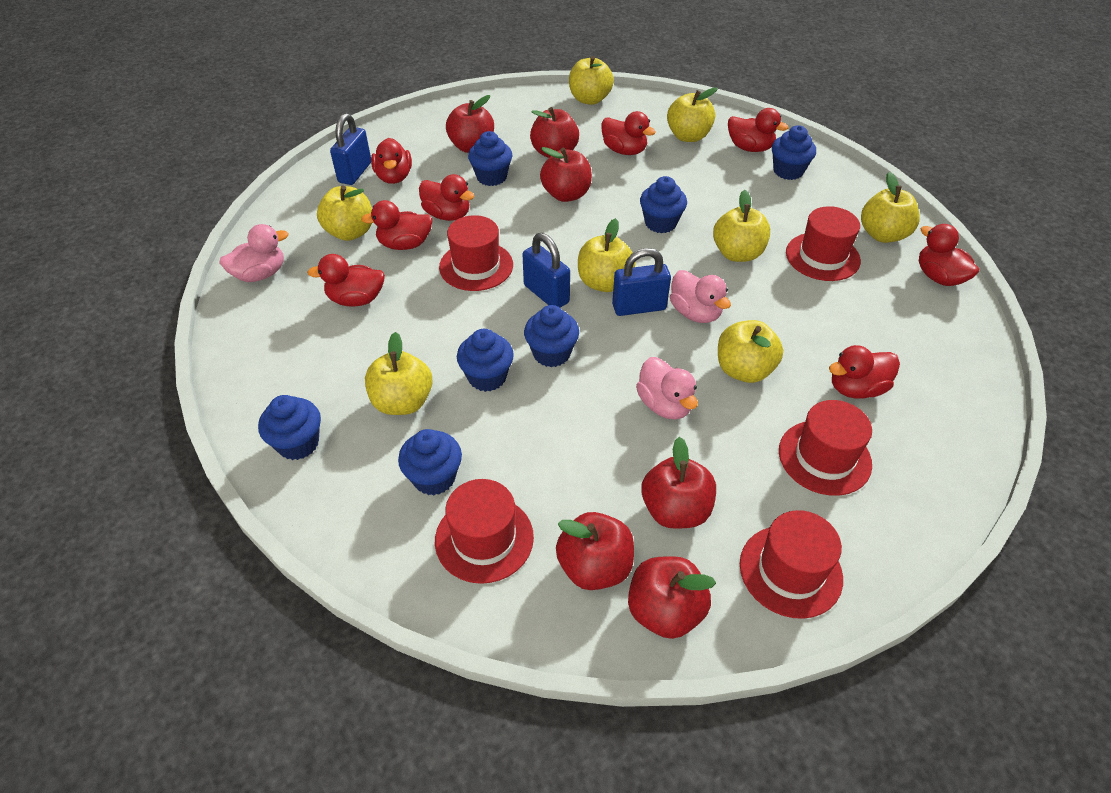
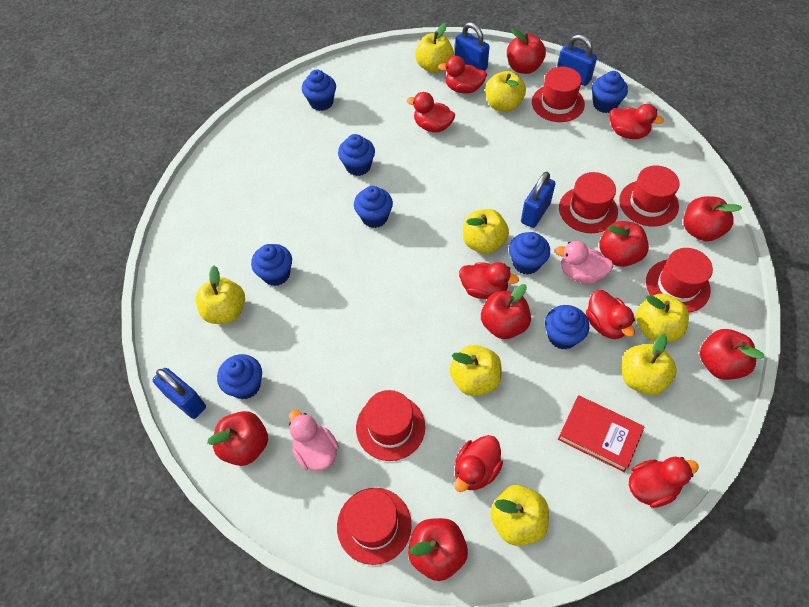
blue cupcake: 7 -> 8
blue padlock: 3 -> 4
pink duck: 3 -> 2
red apple: 6 -> 7
red book: 0 -> 1
red duck: 8 -> 7
red hat: 5 -> 6

